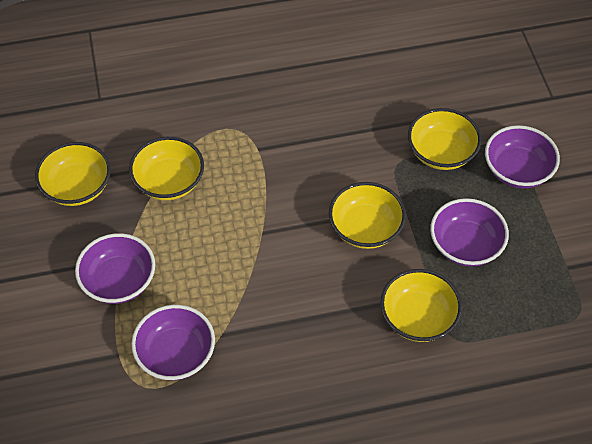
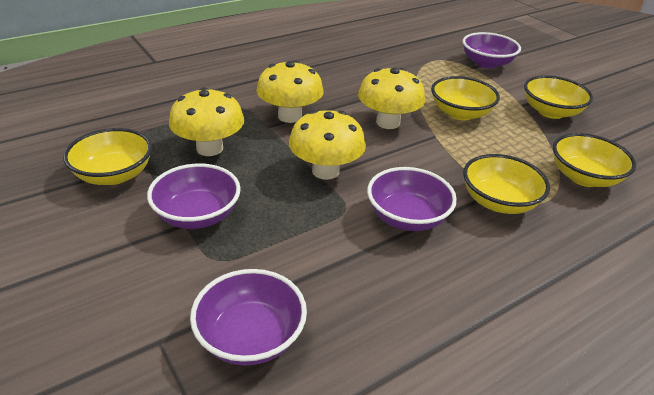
yellow mushroom: 0 -> 4

